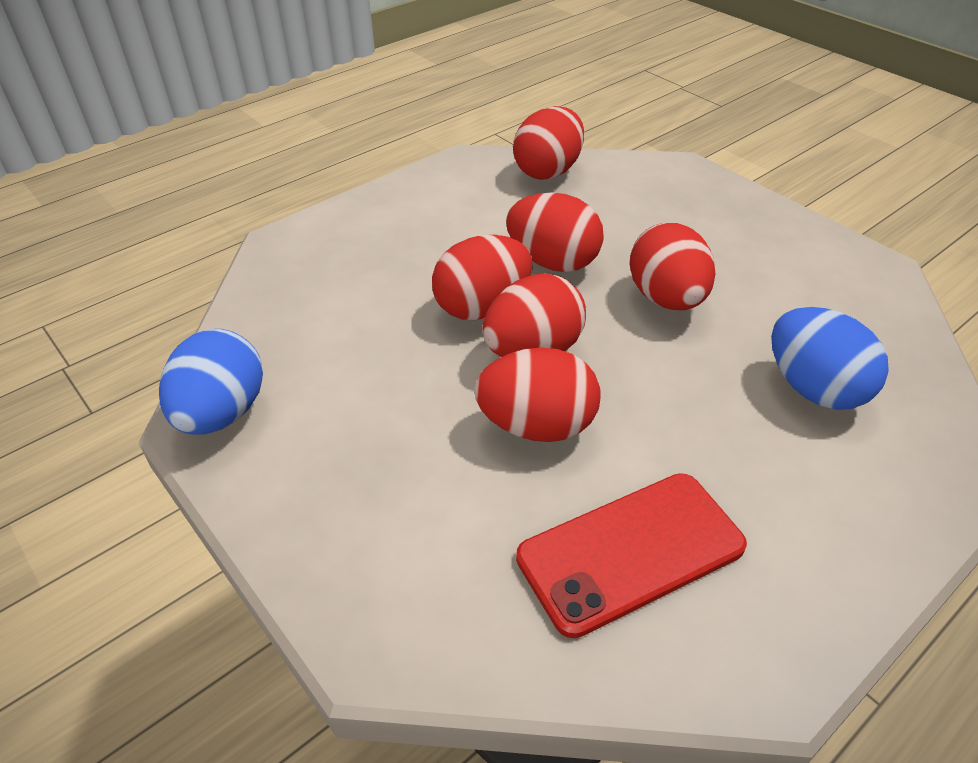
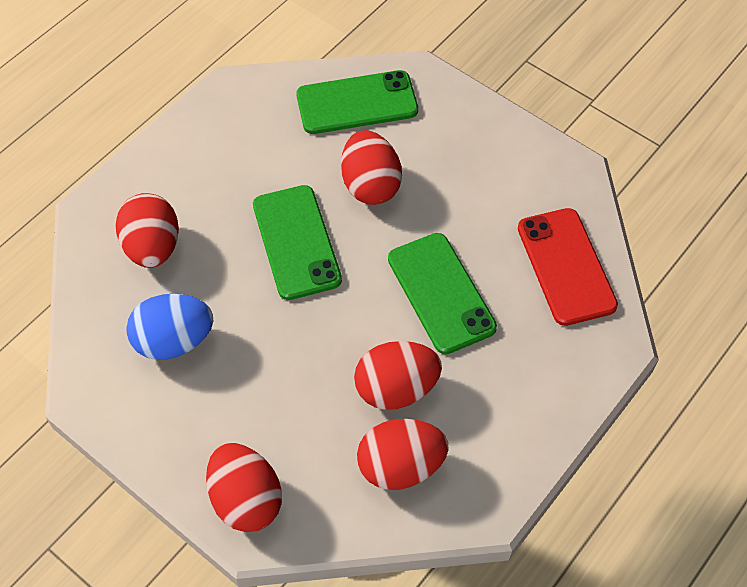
blue egg: 2 -> 1
green phone: 0 -> 3
red egg: 6 -> 5

